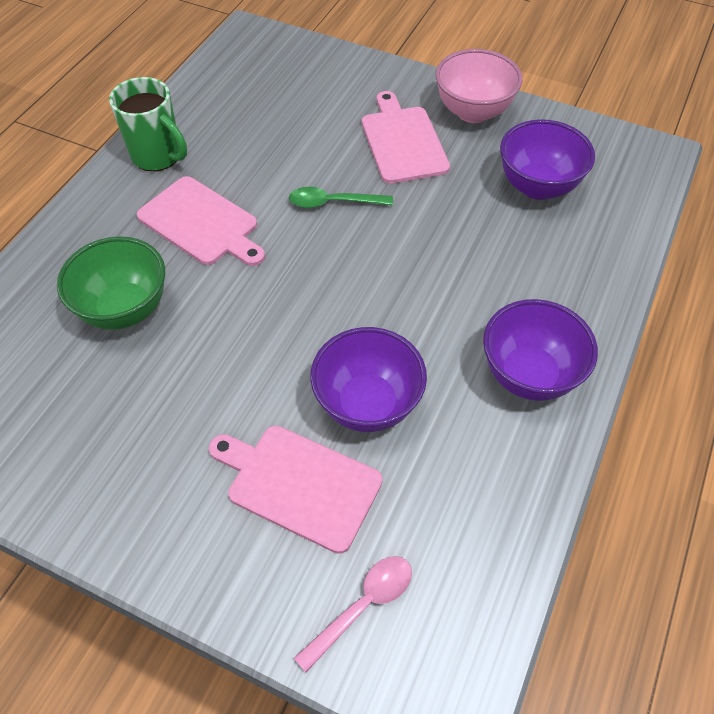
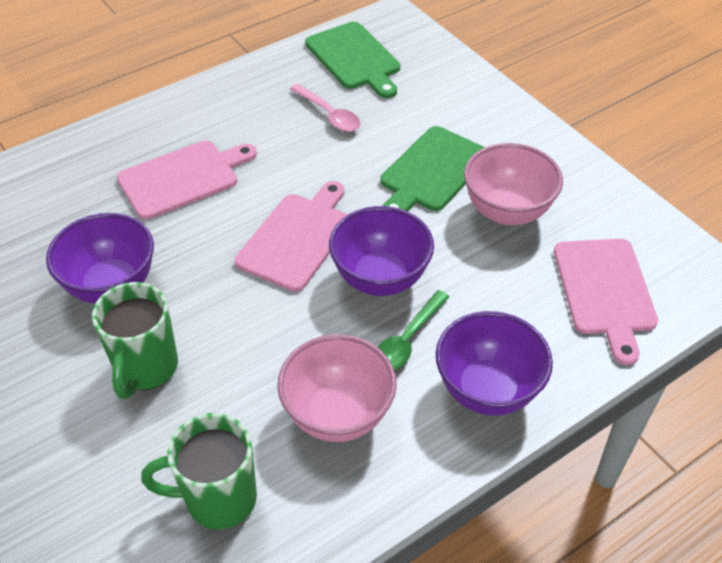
green bowl: 1 -> 0
green cutting board: 0 -> 2
green mug: 1 -> 2
pink bowl: 1 -> 2

